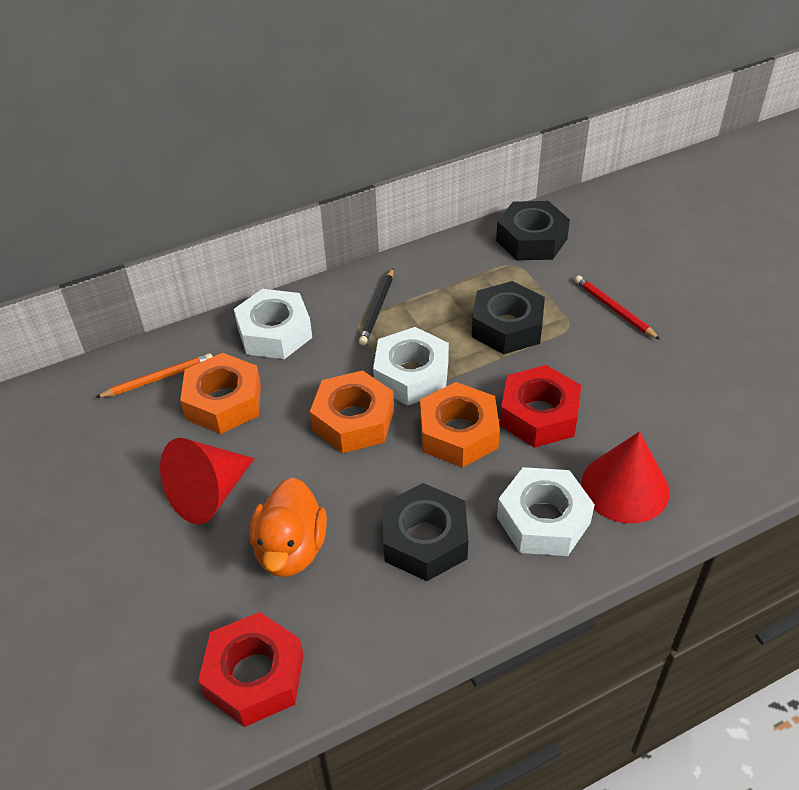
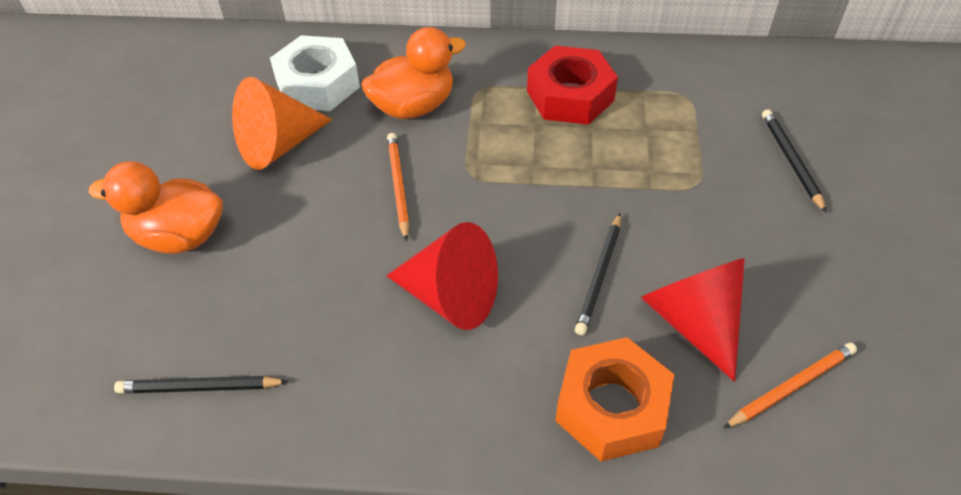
black nut: 3 -> 0
black pencil: 1 -> 3
orange cone: 0 -> 1
orange duck: 1 -> 2
orange nut: 3 -> 1
orange pencil: 1 -> 2
red nut: 2 -> 1
red pencil: 1 -> 0
white nut: 3 -> 1

